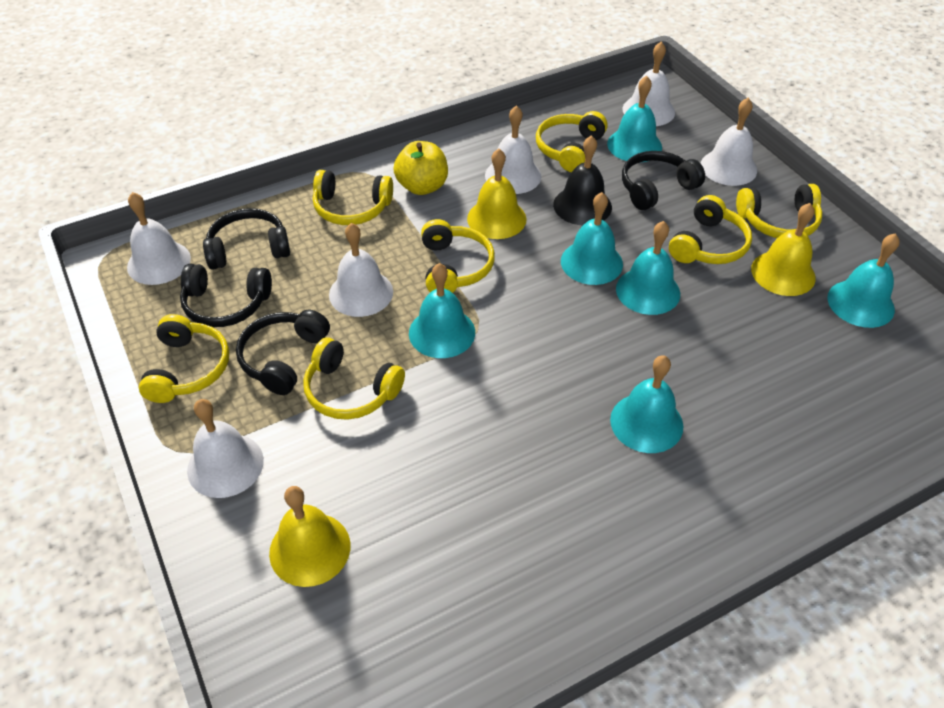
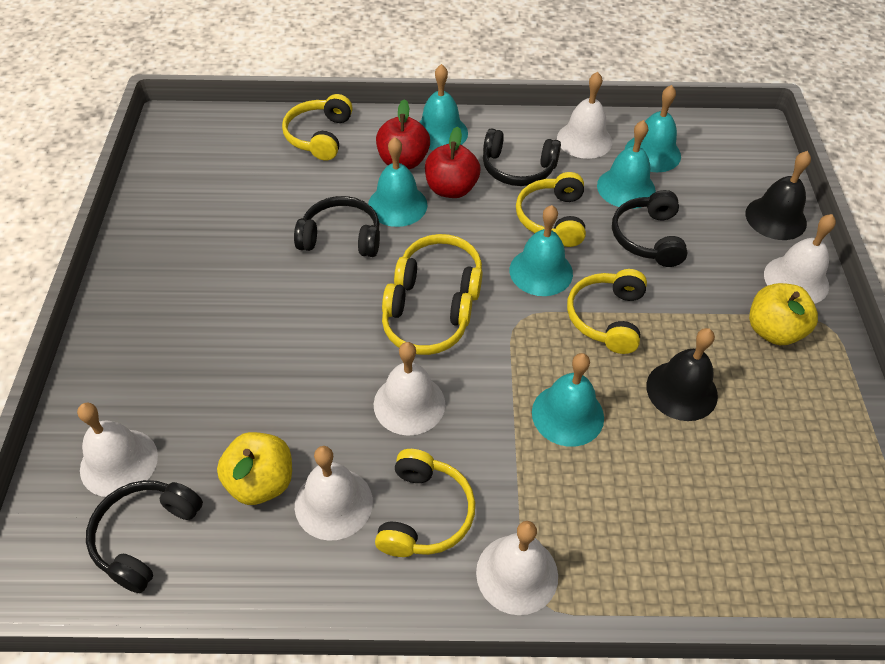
black bell: 1 -> 2
red apple: 0 -> 2
yellow apple: 1 -> 2
yellow bell: 3 -> 0
yellow headphones: 7 -> 6

